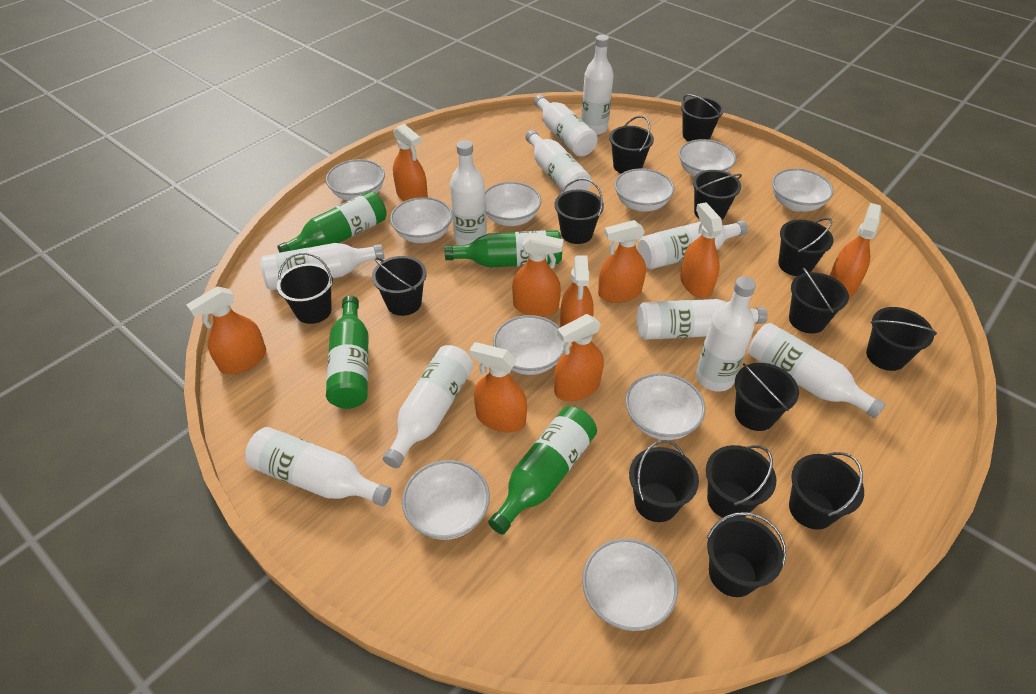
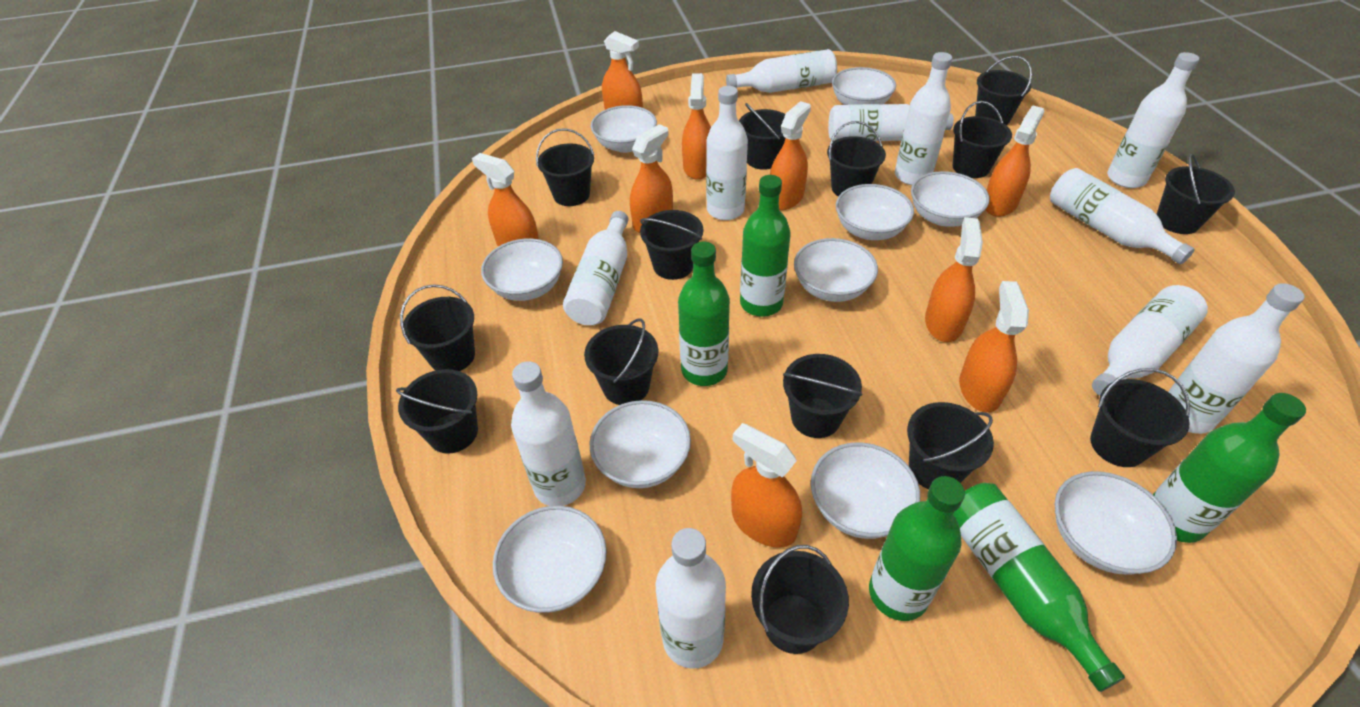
green bottle: 4 -> 5

